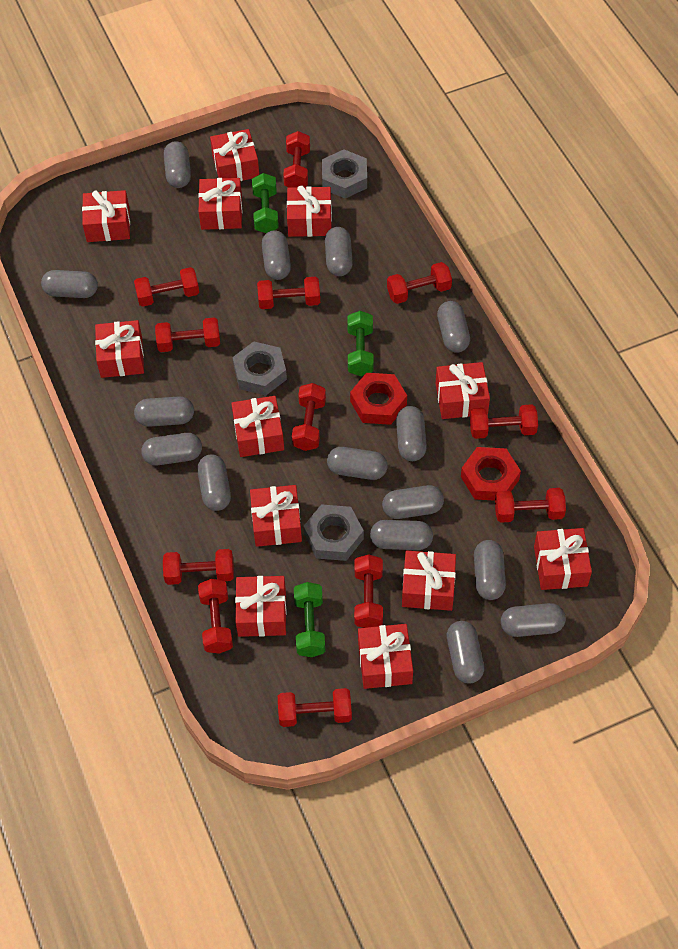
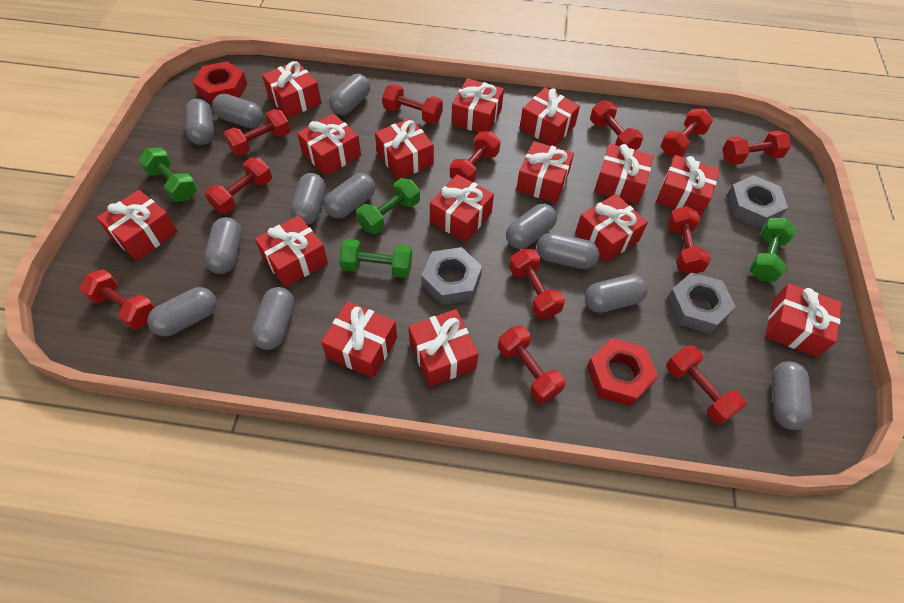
green dumbbell: 3 -> 4
grey capsule: 15 -> 12
red gift: 12 -> 15

